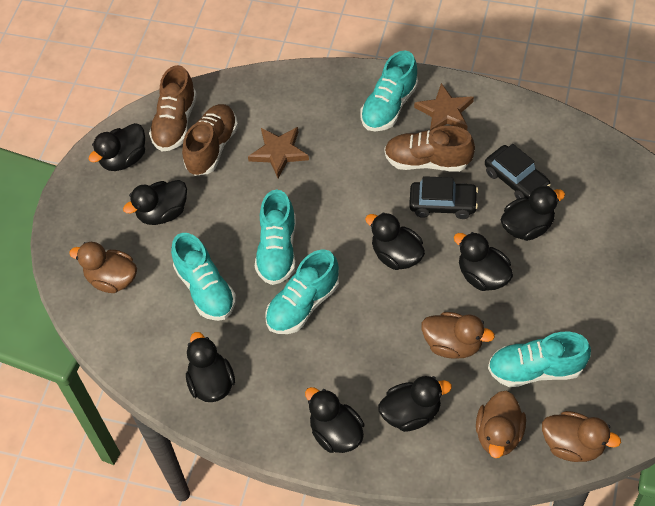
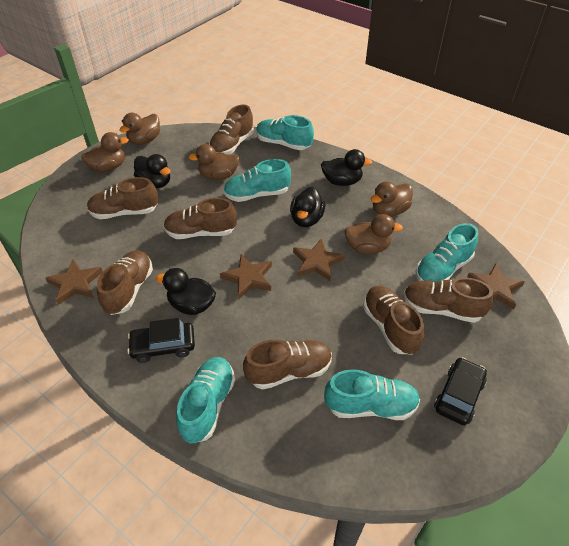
black duck: 8 -> 4
brown duck: 4 -> 5
brown shoe: 3 -> 7
brown star: 2 -> 4

